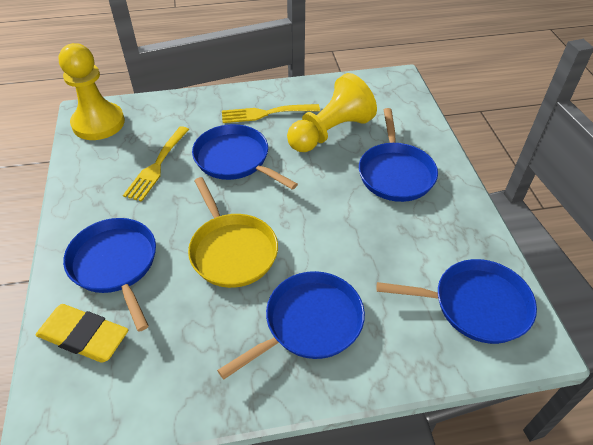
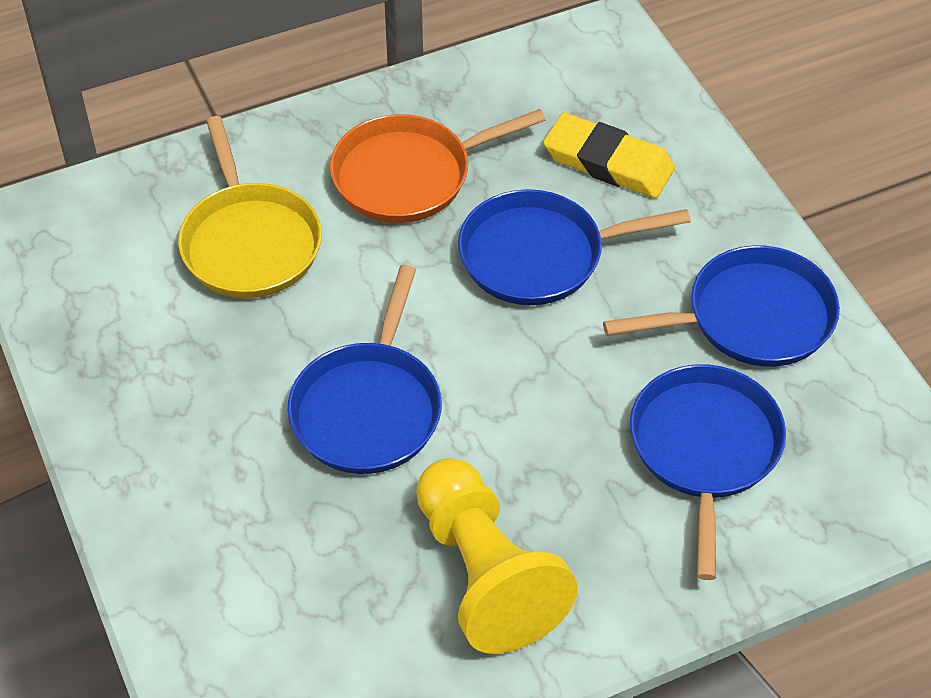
blue pan: 5 -> 4
orange pan: 0 -> 1
yellow fork: 2 -> 0
yellow pawn: 2 -> 1

